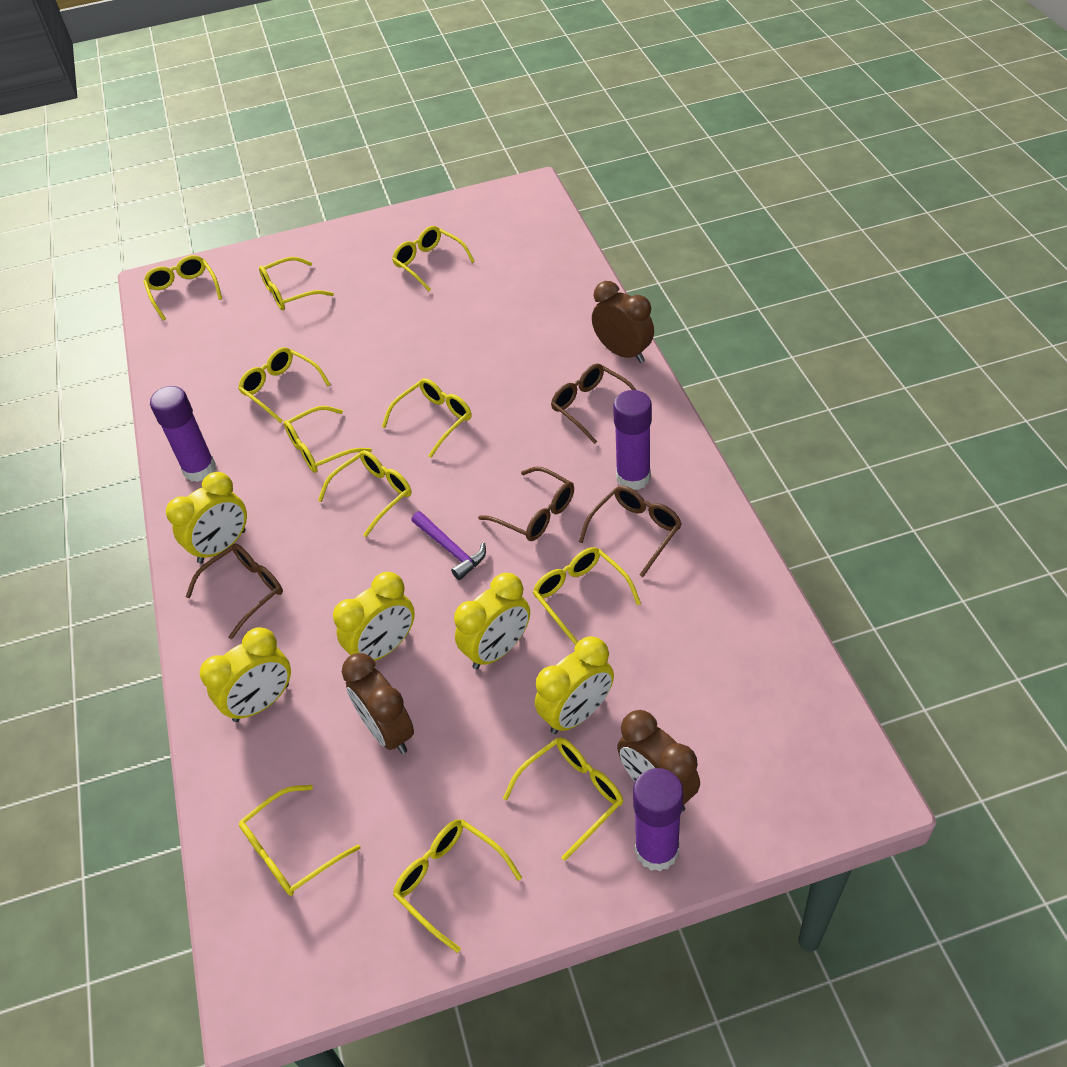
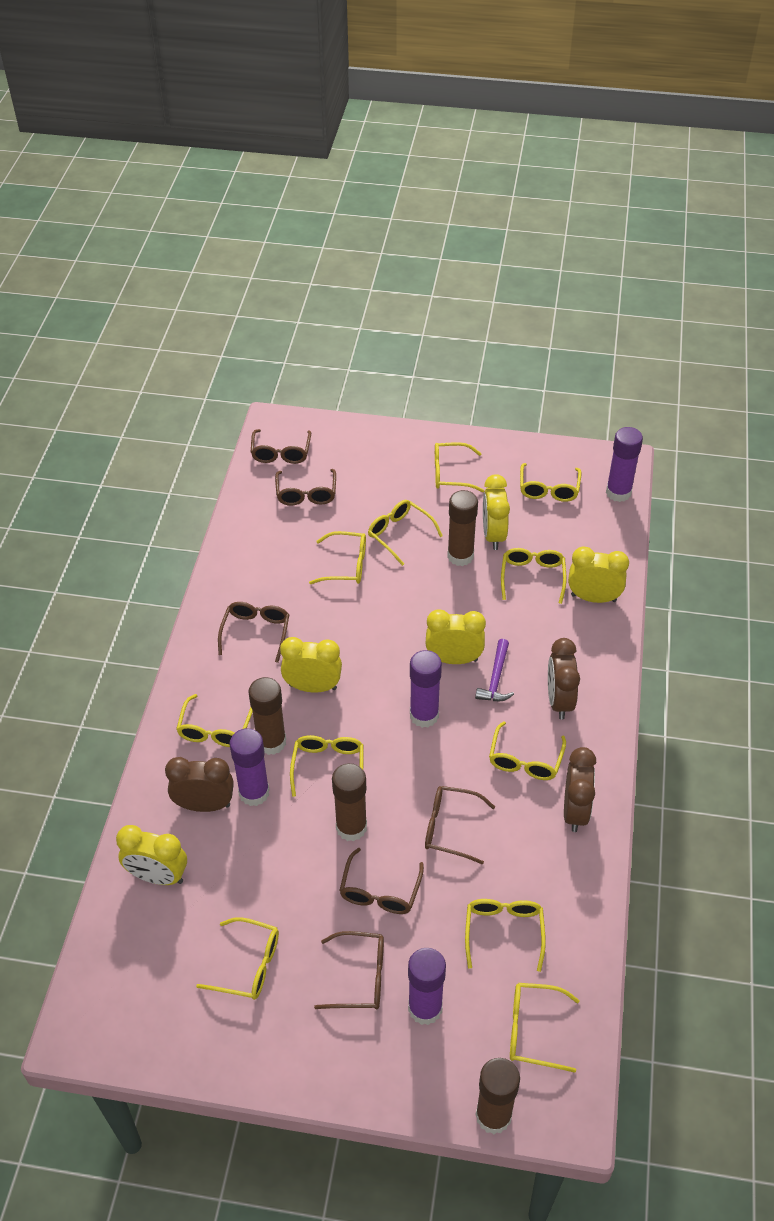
brown glasses: 4 -> 6
brown glue stick: 0 -> 4
purple glue stick: 3 -> 4

